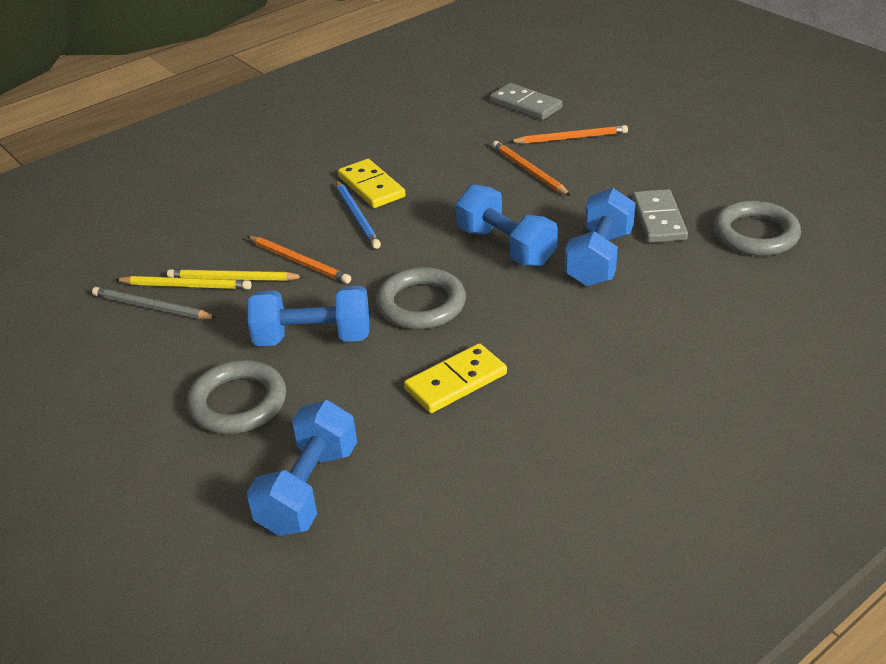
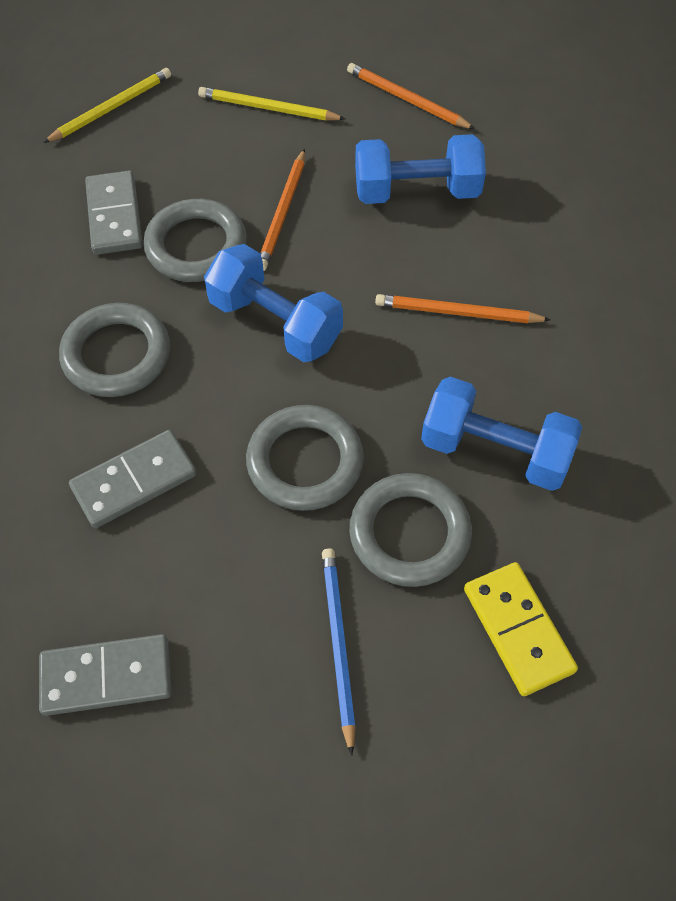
blue dumbbell: 4 -> 3
grey domino: 2 -> 3
grey pencil: 1 -> 0
grey ring: 3 -> 4
yellow domino: 2 -> 1

